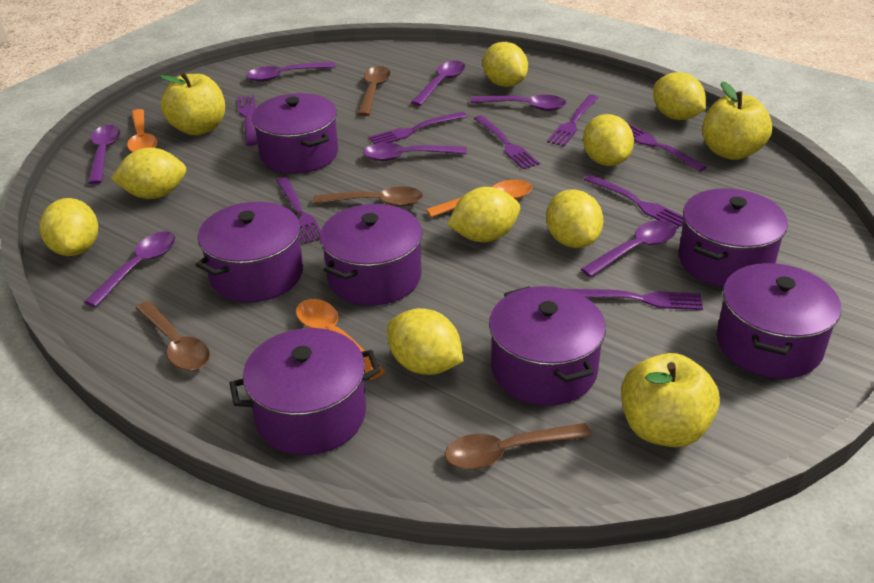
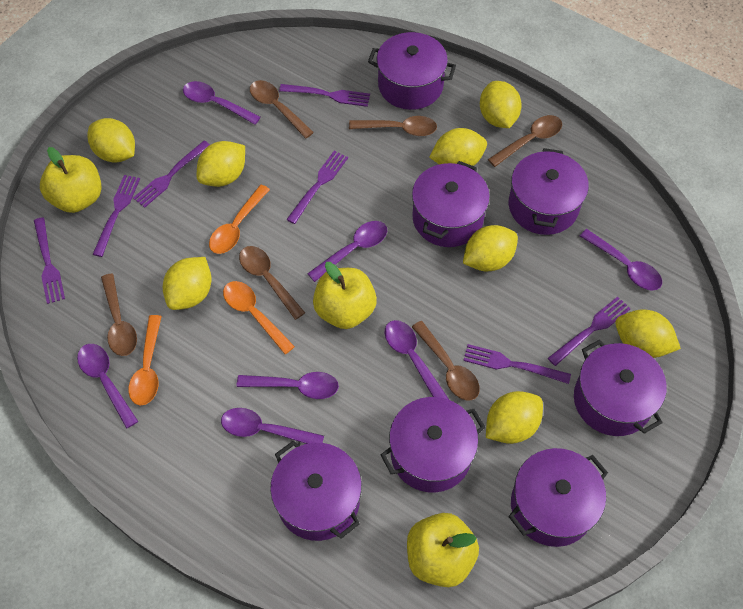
brown spoon: 4 -> 6
purple fork: 8 -> 7

